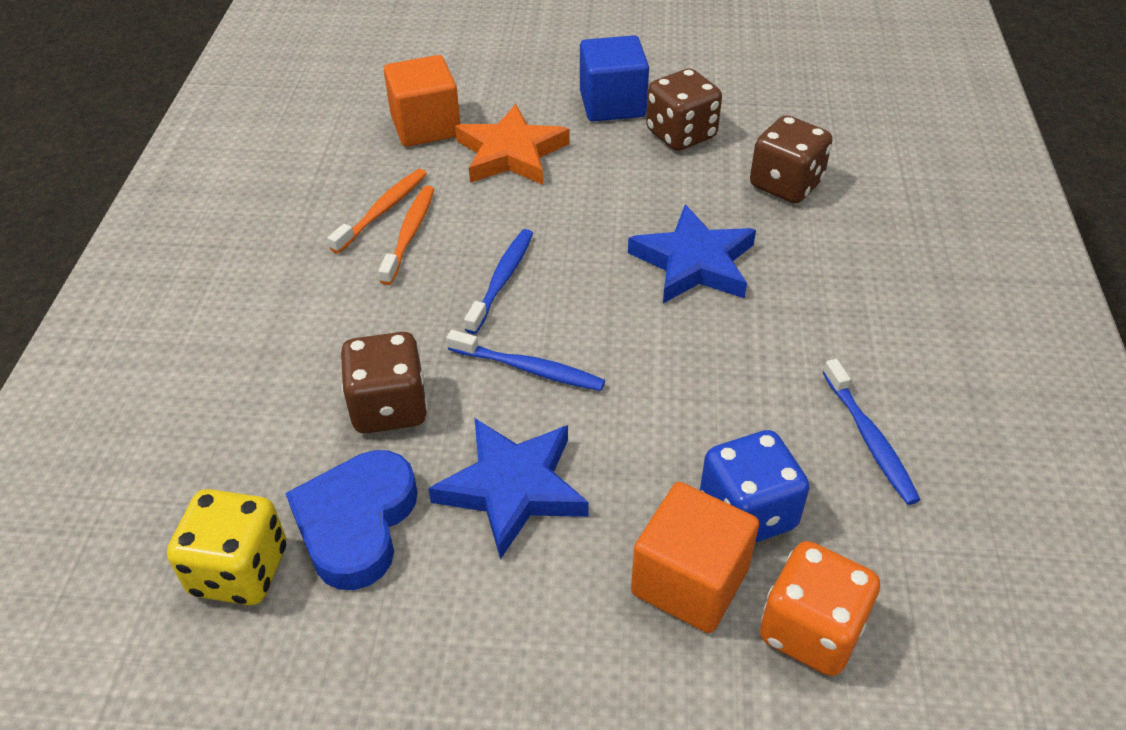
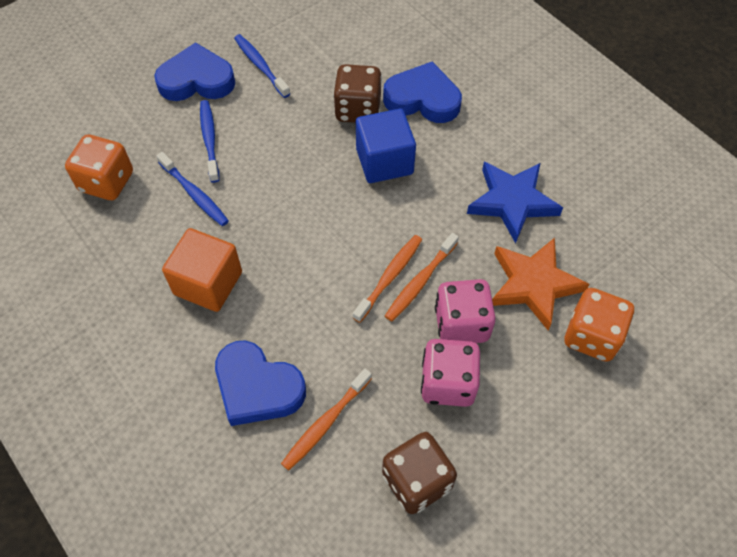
blue dice: 1 -> 0
blue heart: 1 -> 3
blue star: 2 -> 1
brown dice: 3 -> 2
orange cube: 2 -> 1
orange dice: 1 -> 2
orange toothbrush: 2 -> 3
pink dice: 0 -> 2
yellow dice: 1 -> 0

